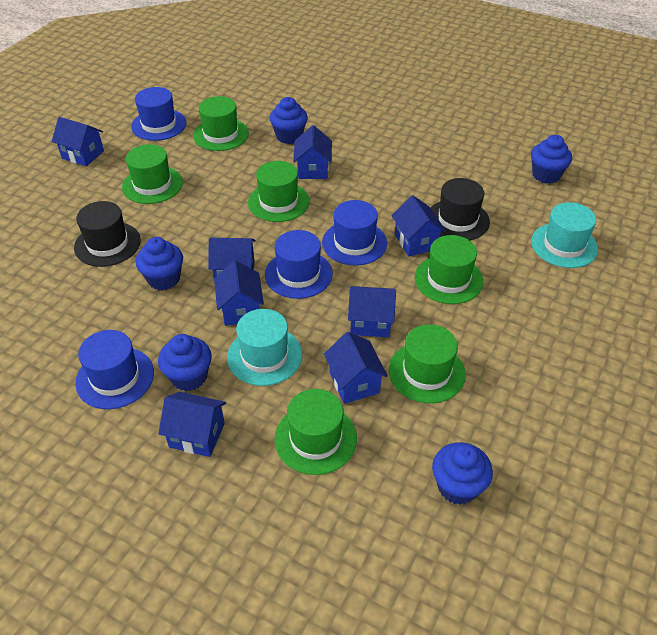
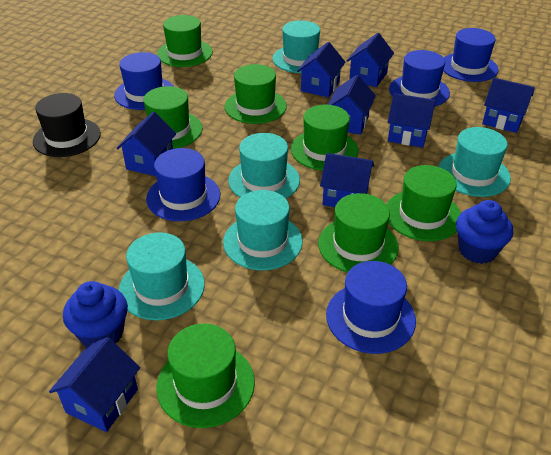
black hat: 2 -> 1
blue cupcake: 5 -> 2
blue hat: 4 -> 5
green hat: 6 -> 7
turquoise hat: 2 -> 5

